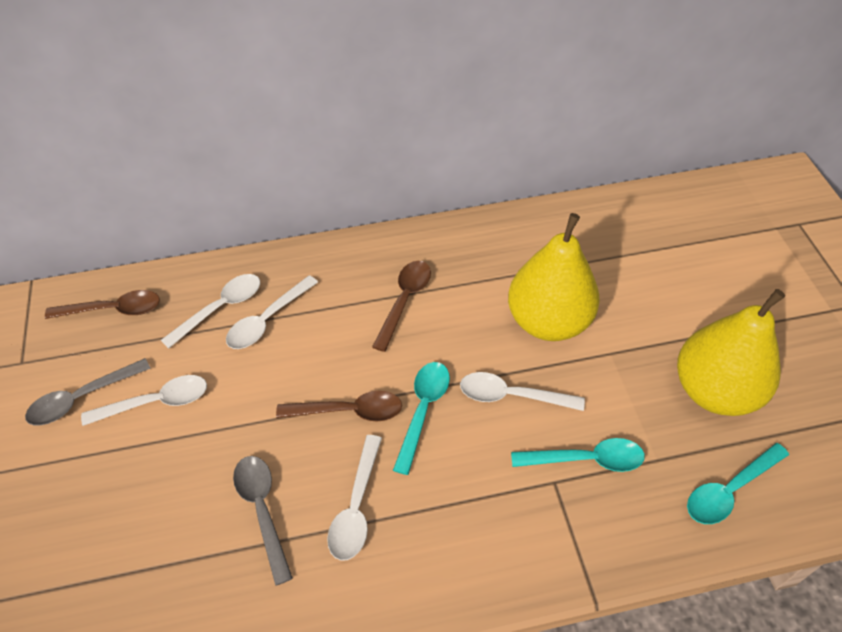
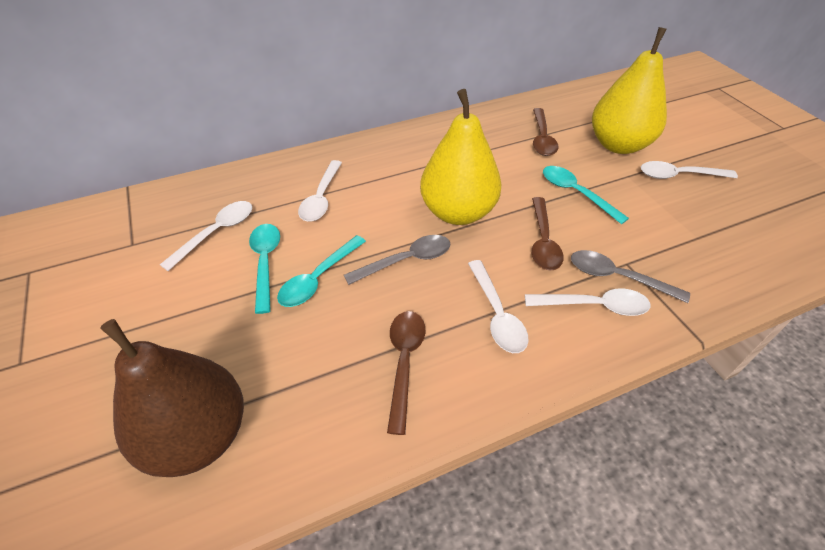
brown pear: 0 -> 1

